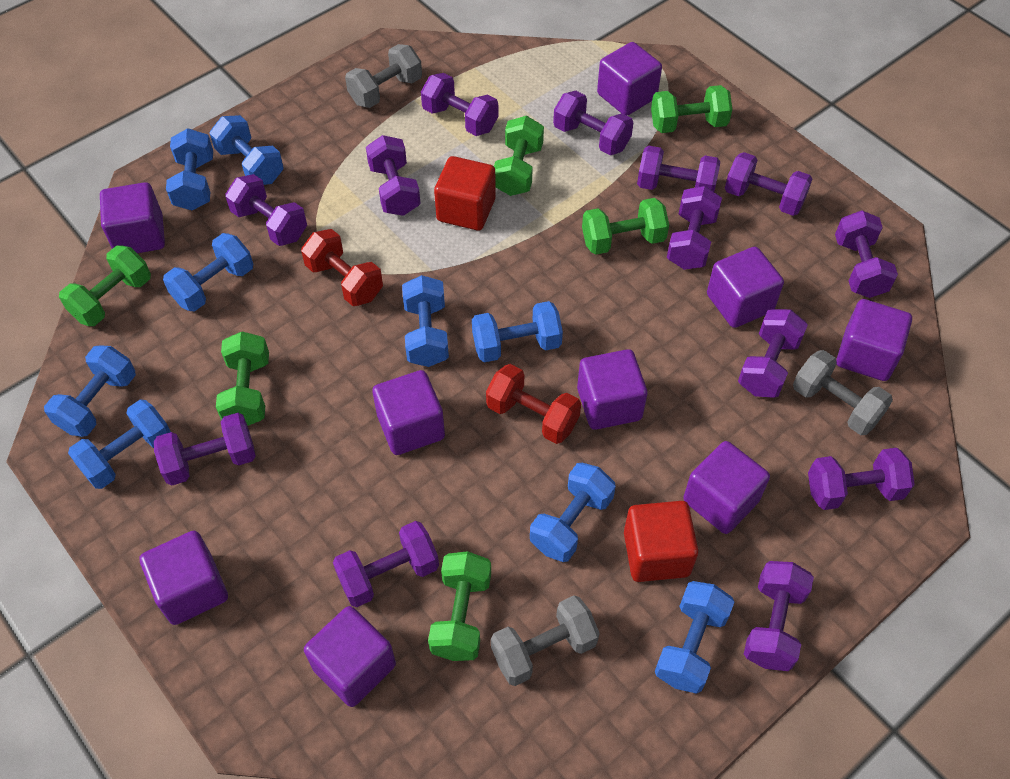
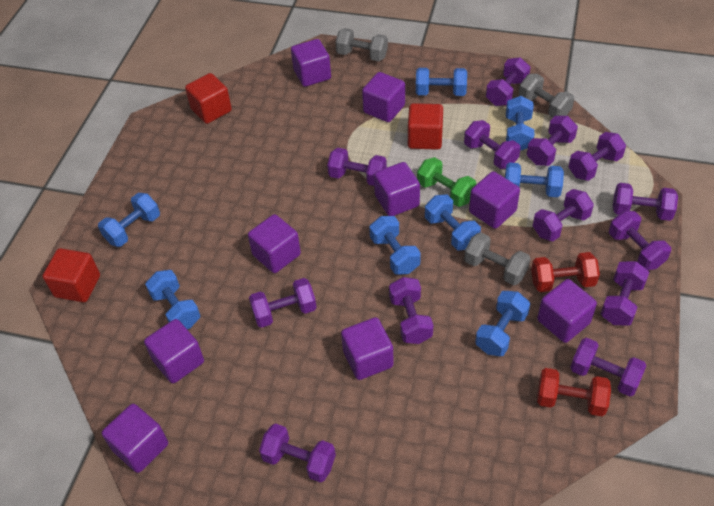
blue dumbbell: 9 -> 8
green dumbbell: 6 -> 1
red cube: 2 -> 3

